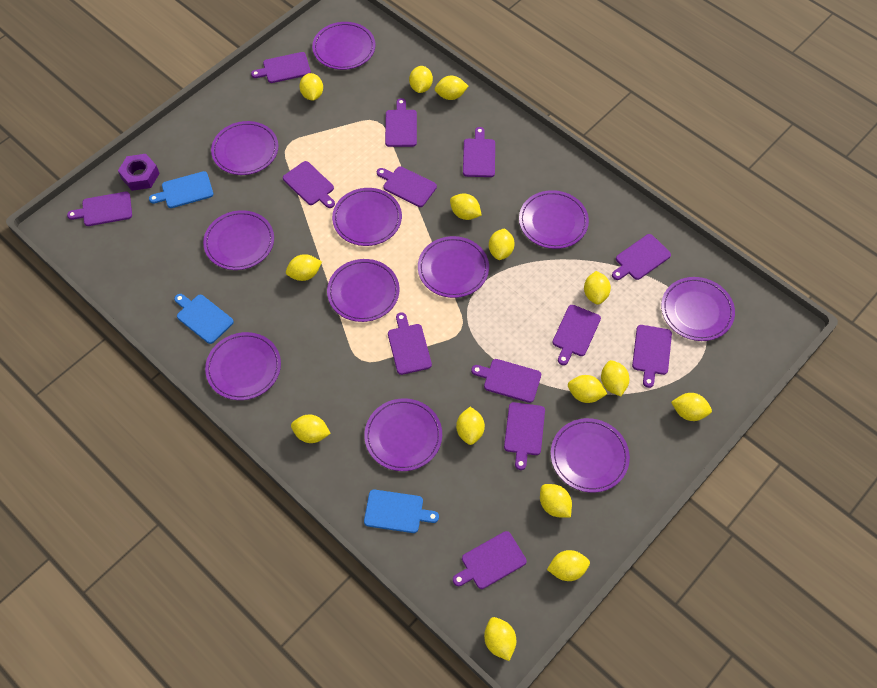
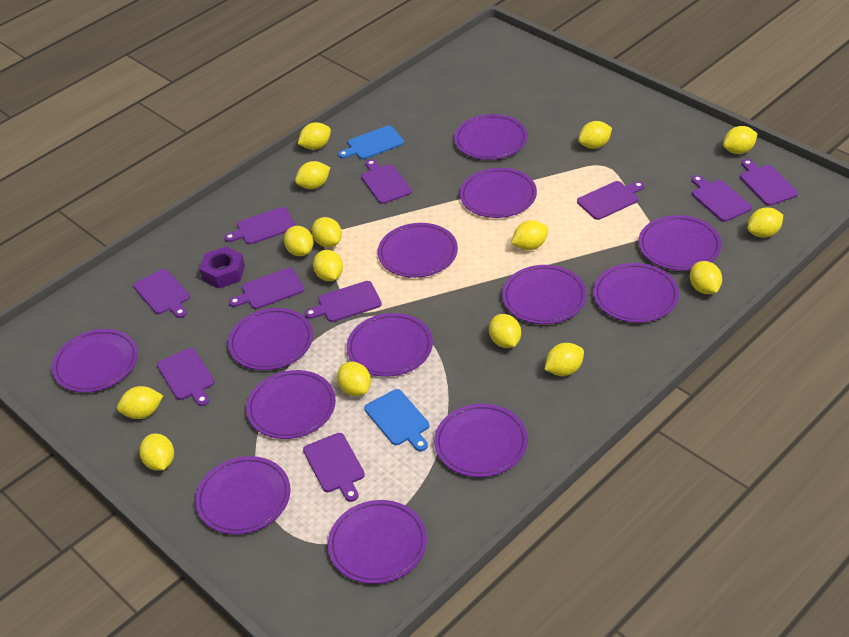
blue cutting board: 3 -> 2
purple cutting board: 13 -> 10
purple plate: 11 -> 13

